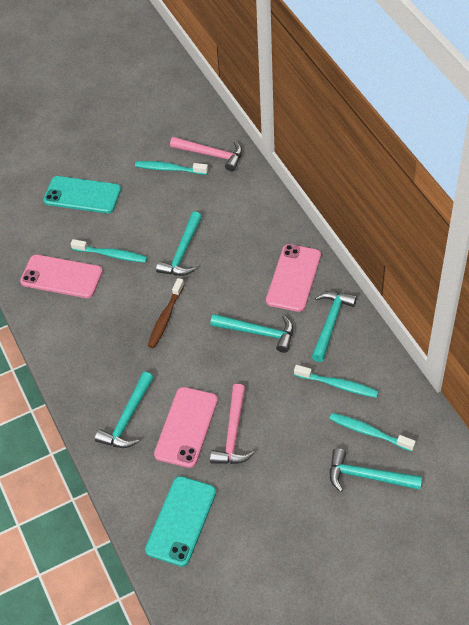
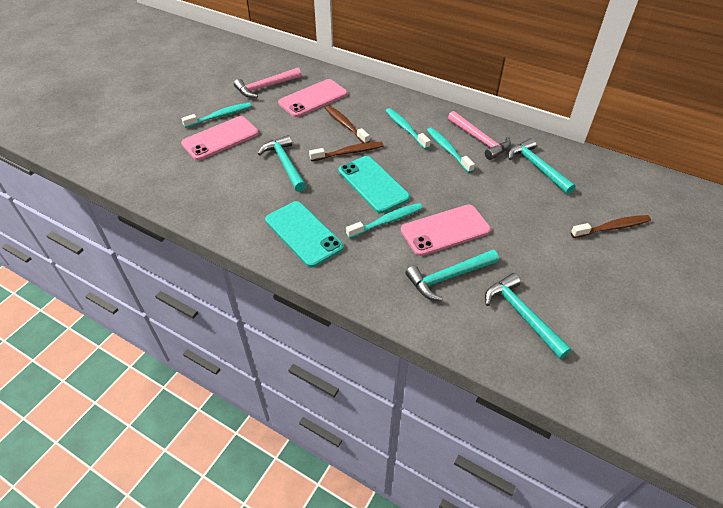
brown toothbrush: 1 -> 3
turquoise hammer: 5 -> 4

